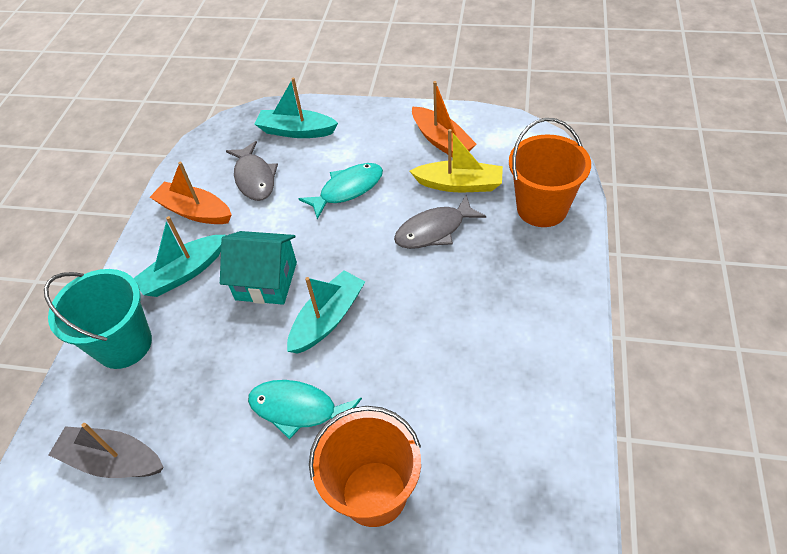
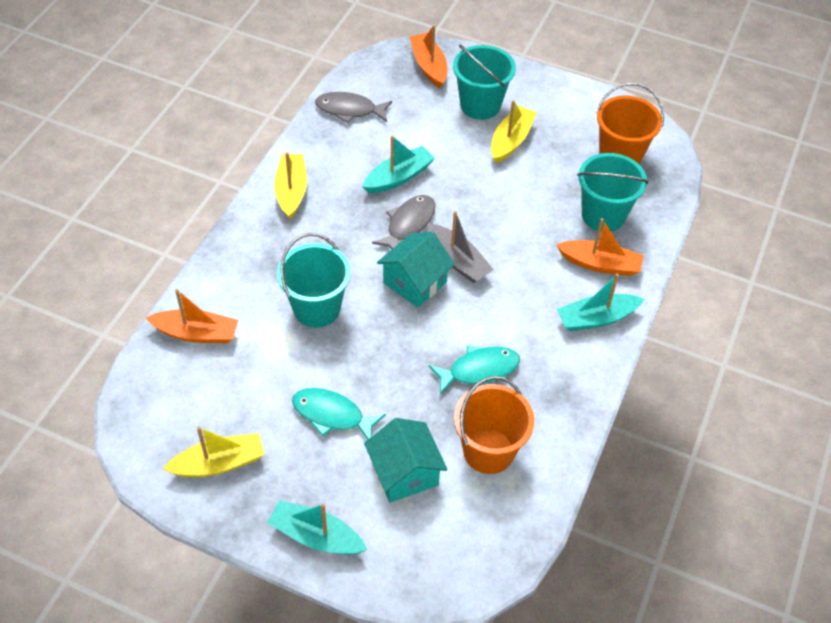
orange boat: 2 -> 3
turquoise bucket: 1 -> 3
turquoise house: 1 -> 2
yellow boat: 1 -> 3

